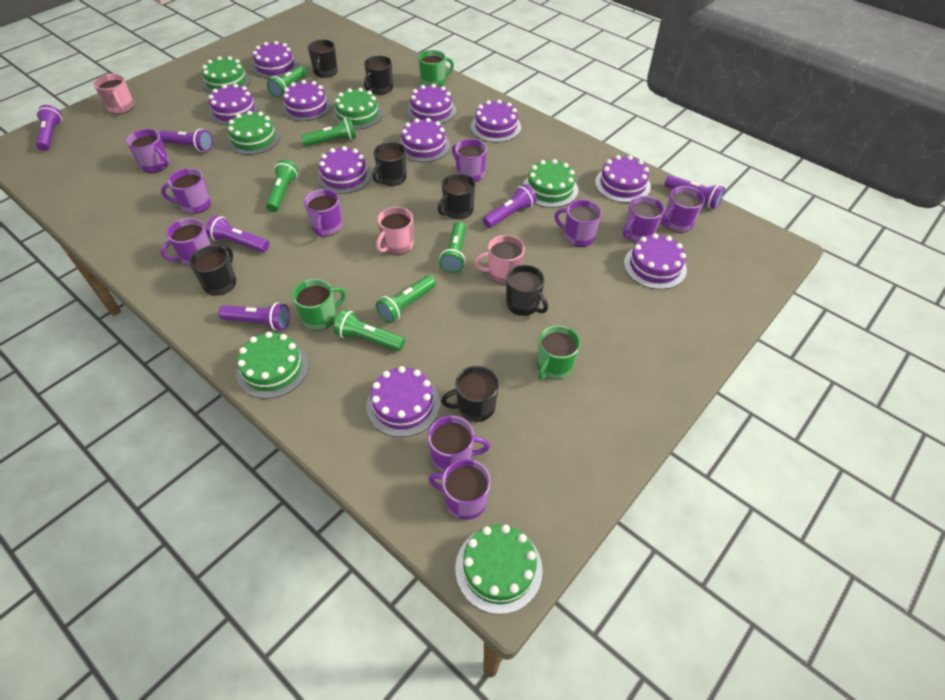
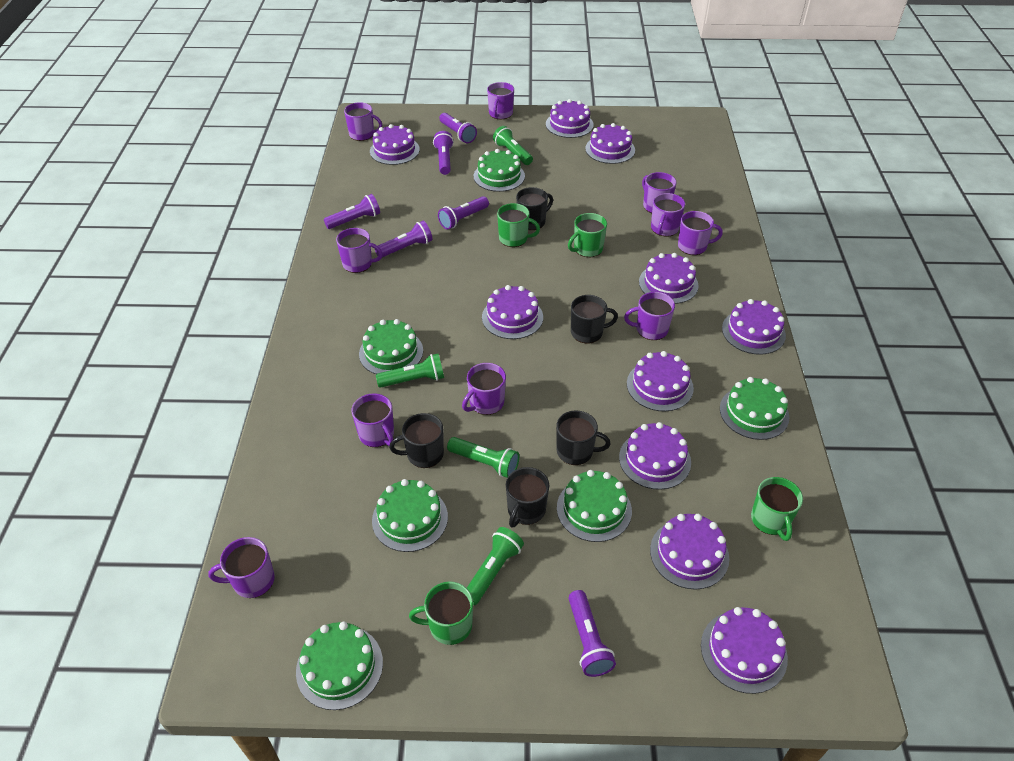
black mug: 7 -> 5
green flashlight: 6 -> 4
green mug: 3 -> 4
pink mug: 3 -> 0

